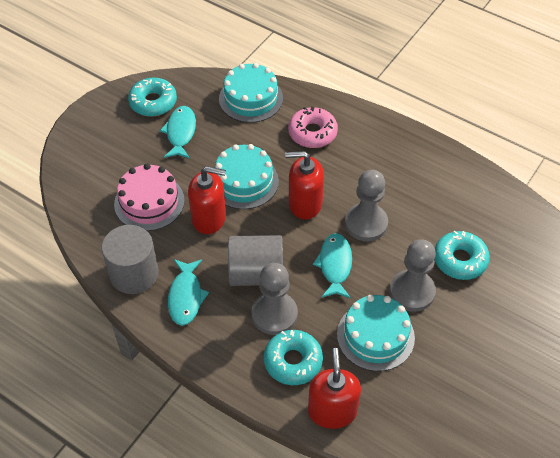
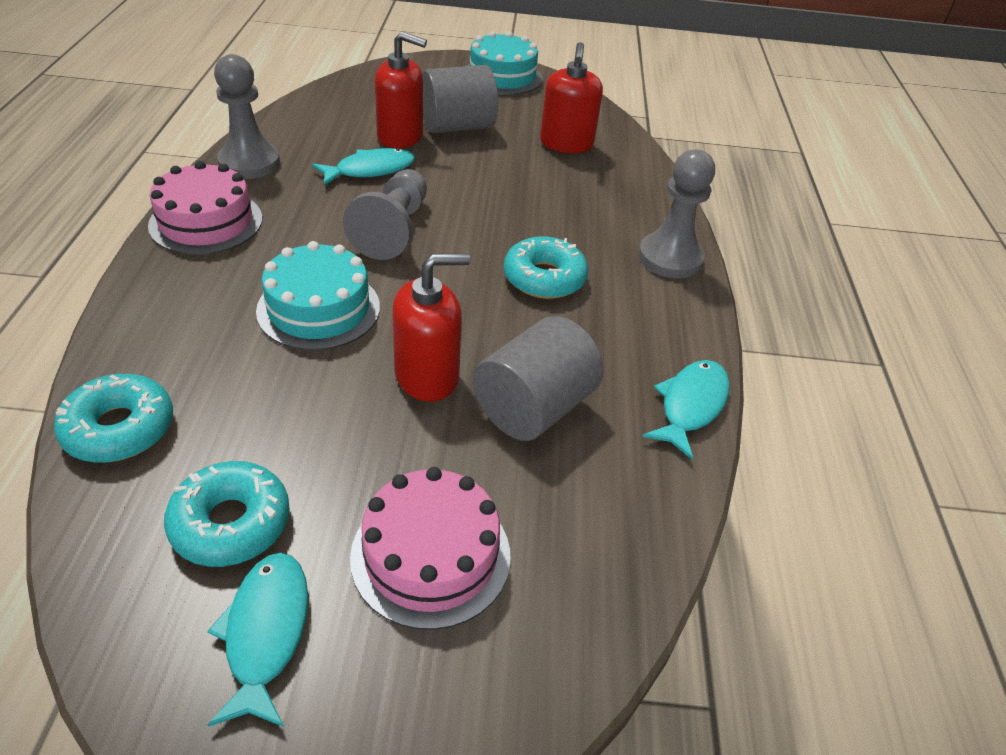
pink cake: 1 -> 2
pink donut: 1 -> 0
turquoise cake: 3 -> 2

